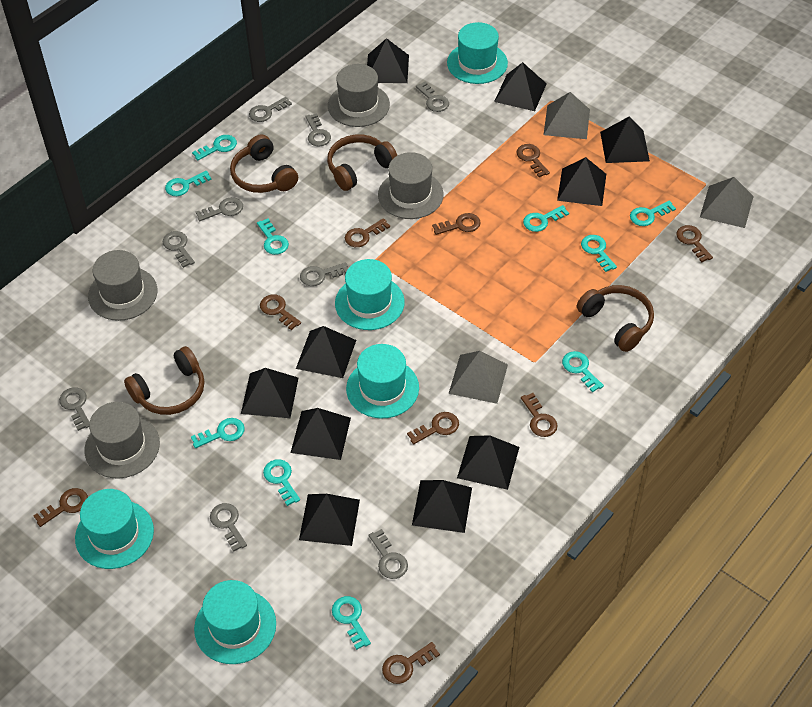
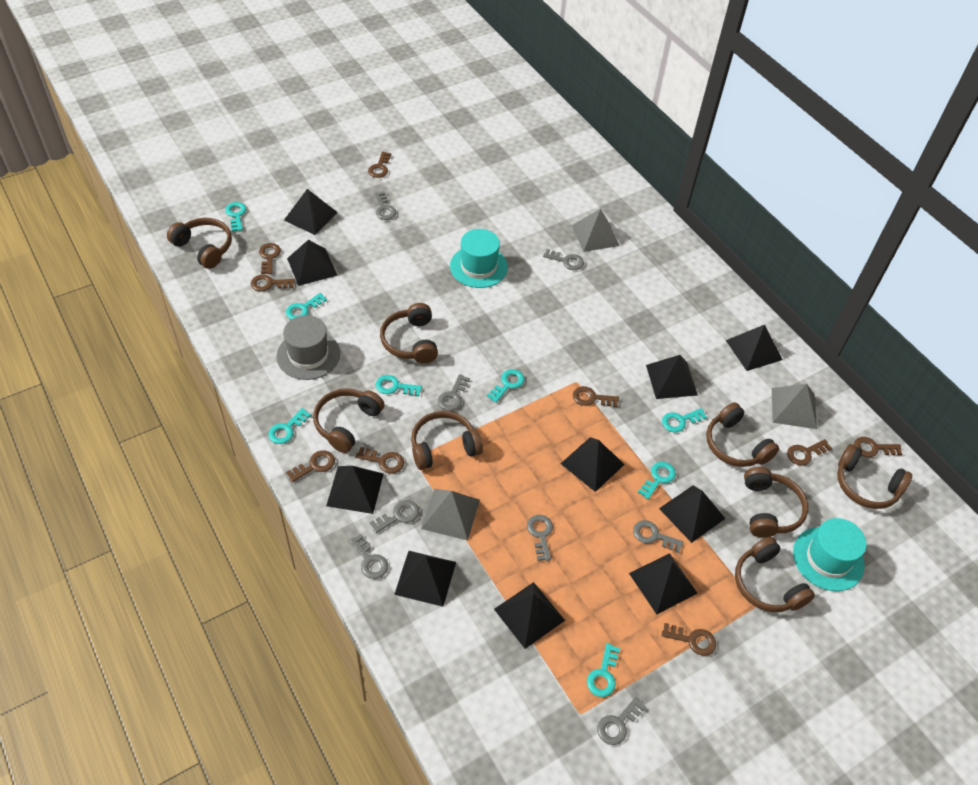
brown headphones: 4 -> 8
grey hat: 4 -> 1
grey key: 9 -> 8
turquoise hat: 5 -> 2
turquoise key: 10 -> 8

